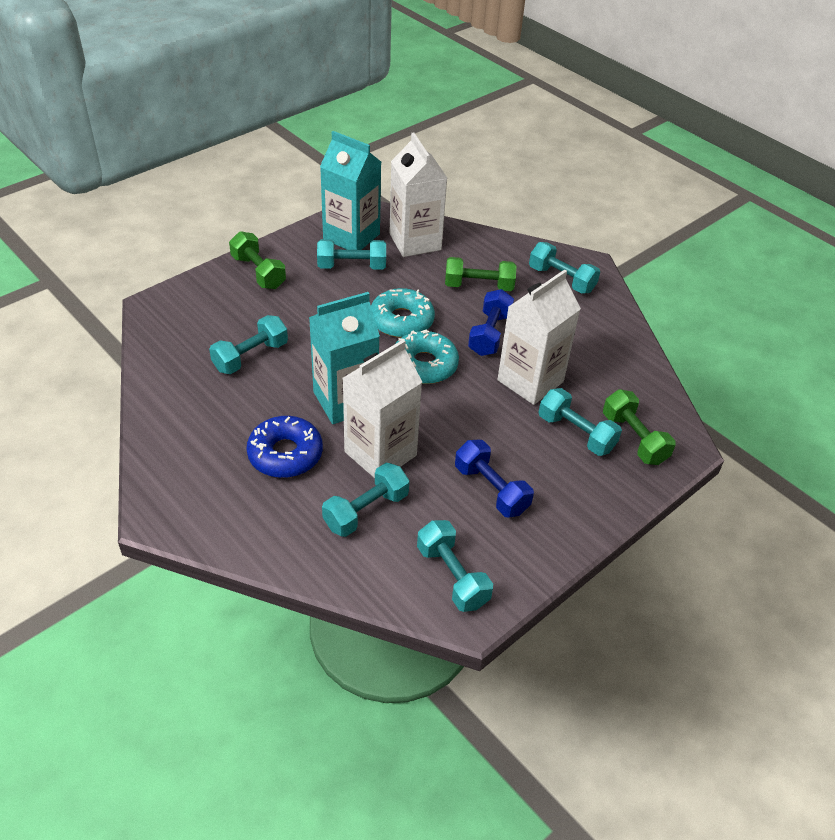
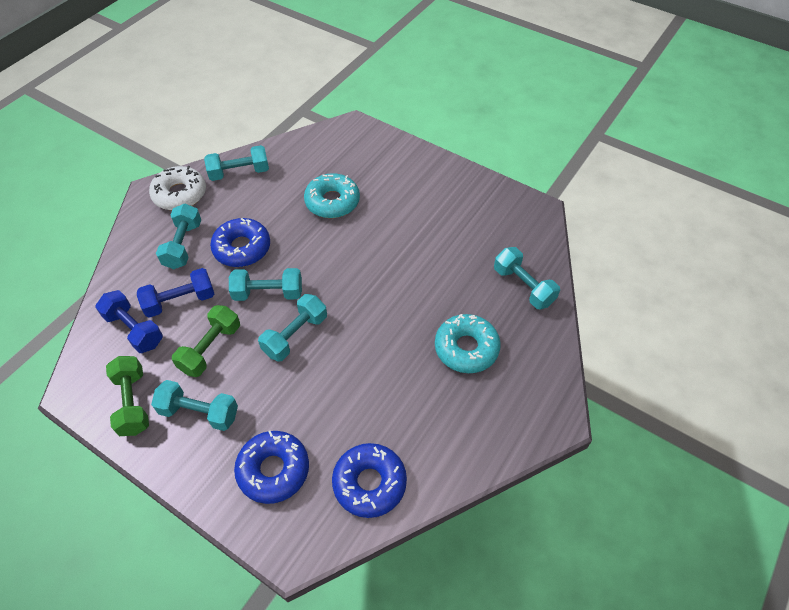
blue donut: 1 -> 3
green dumbbell: 3 -> 2
turquoise carton: 2 -> 0
white carton: 3 -> 0
white donut: 0 -> 1

